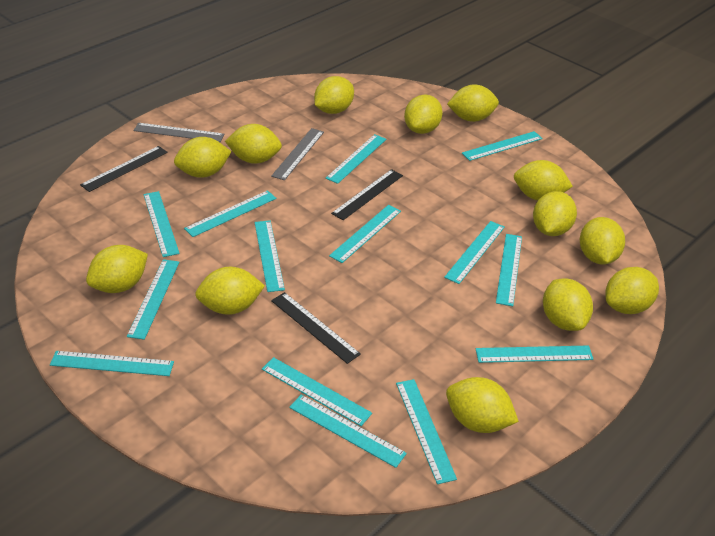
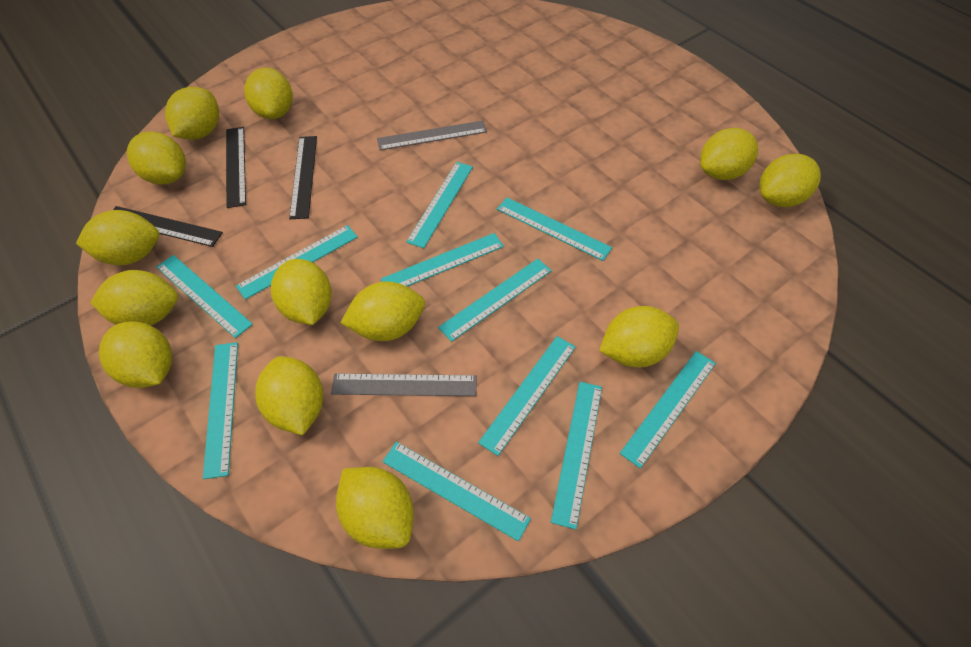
turquoise ruler: 14 -> 11

